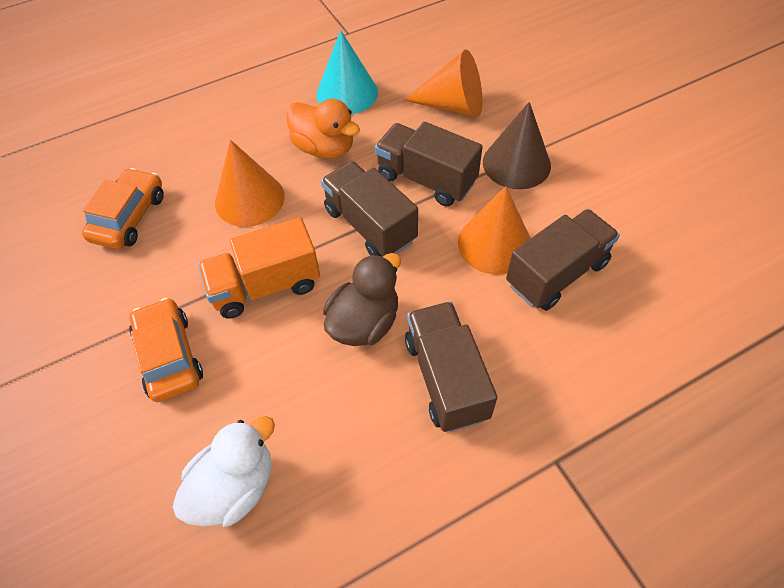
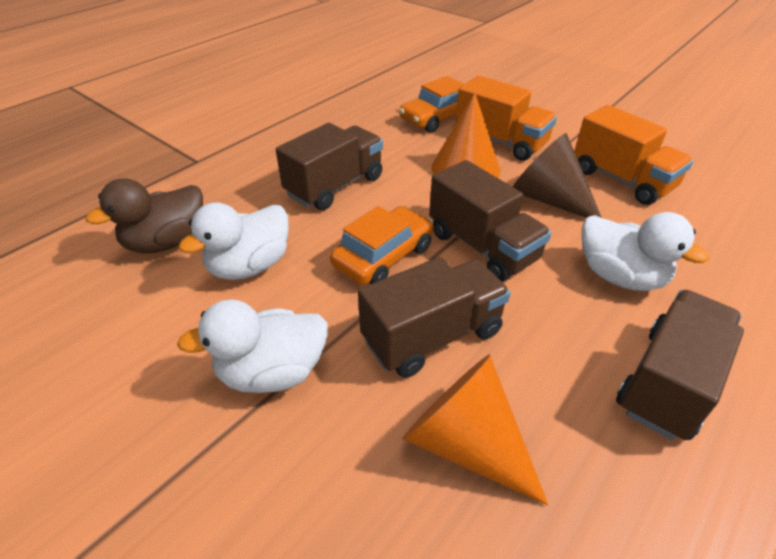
orange cone: 3 -> 2
orange duck: 1 -> 0
orange truck: 1 -> 2
turquoise cone: 1 -> 0
white duck: 1 -> 3

